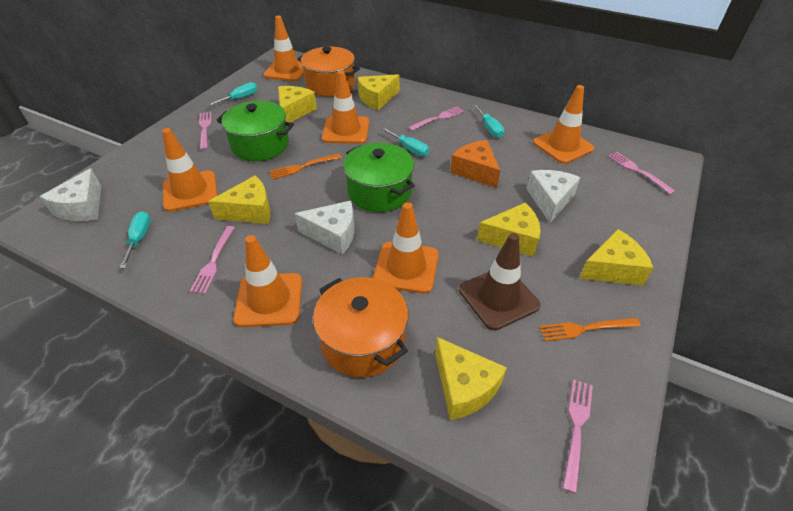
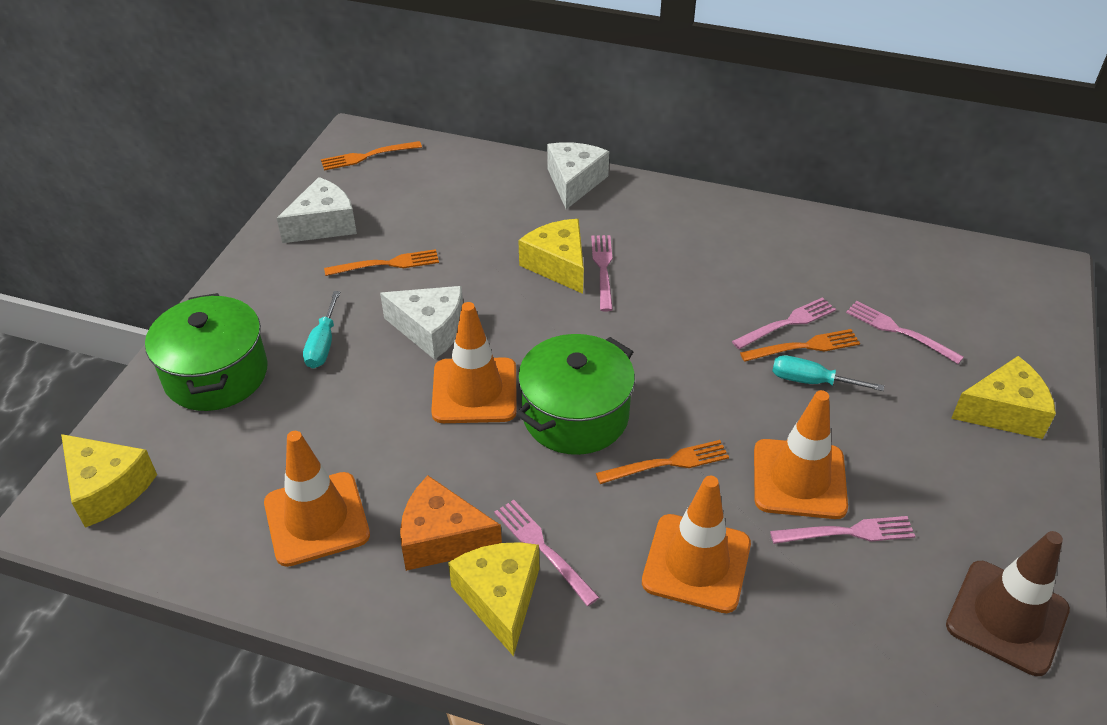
orange fork: 2 -> 4
orange pot: 2 -> 0
orange traffic cone: 6 -> 4
turquoise screwdriver: 4 -> 2
yellow cheese: 6 -> 4

